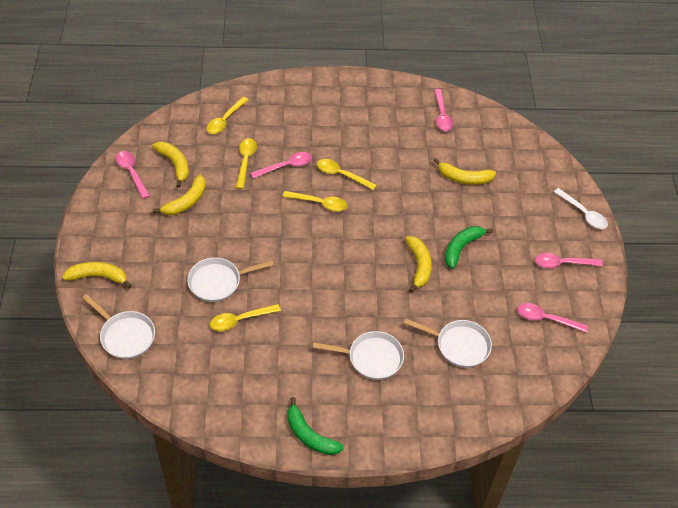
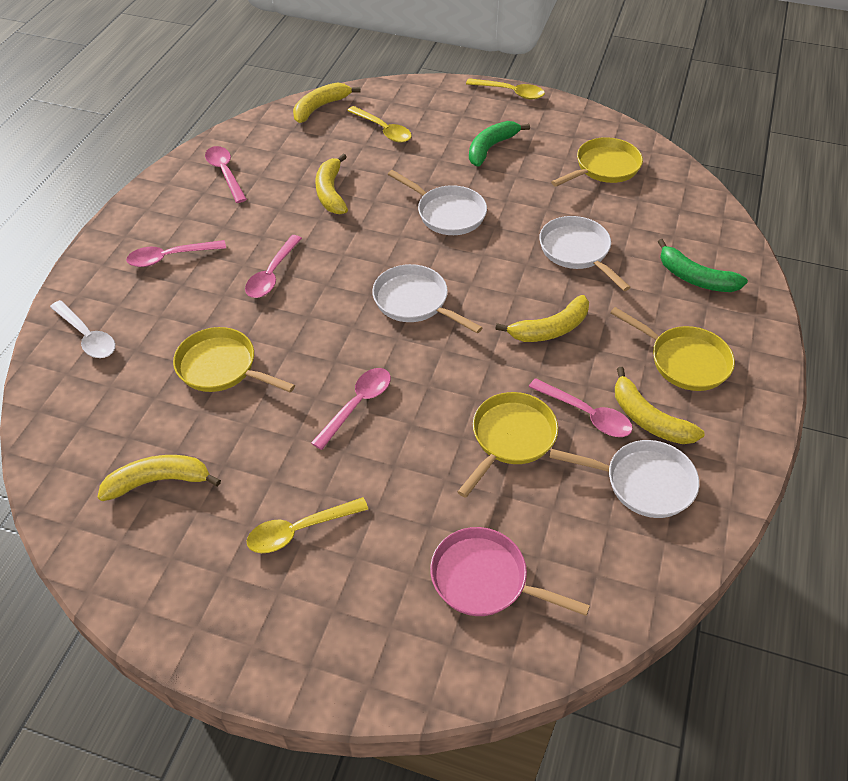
pink pan: 0 -> 1
yellow pan: 0 -> 4
yellow spoon: 5 -> 3

